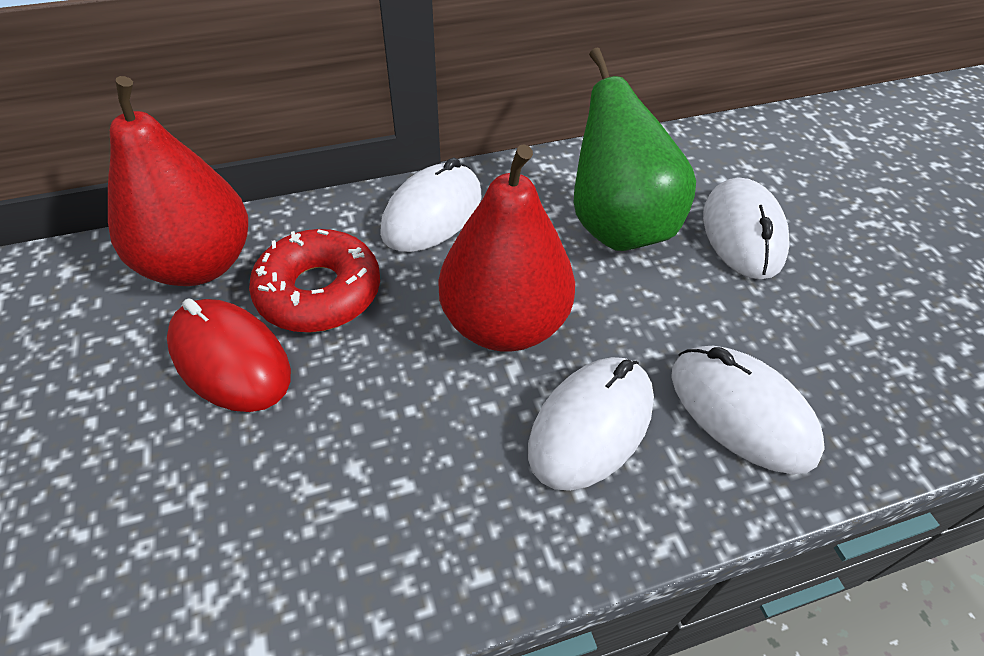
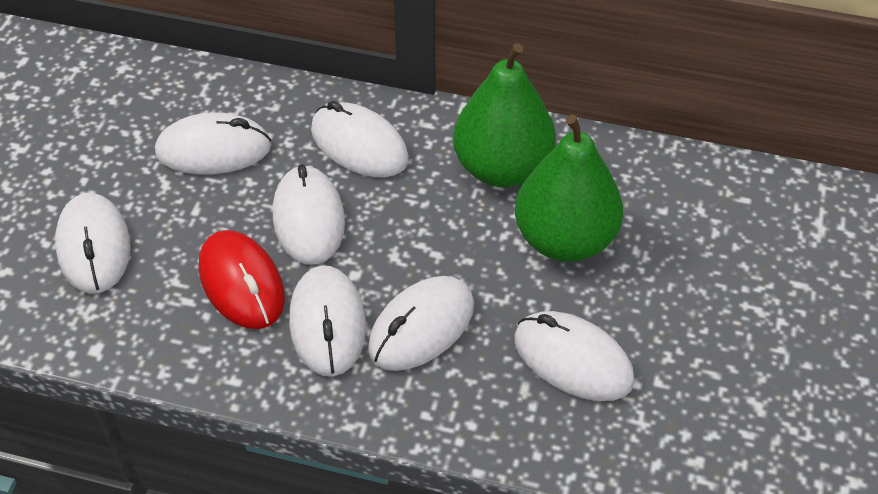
green pear: 1 -> 2
red donut: 1 -> 0
red pear: 2 -> 0
white mouse: 4 -> 7

